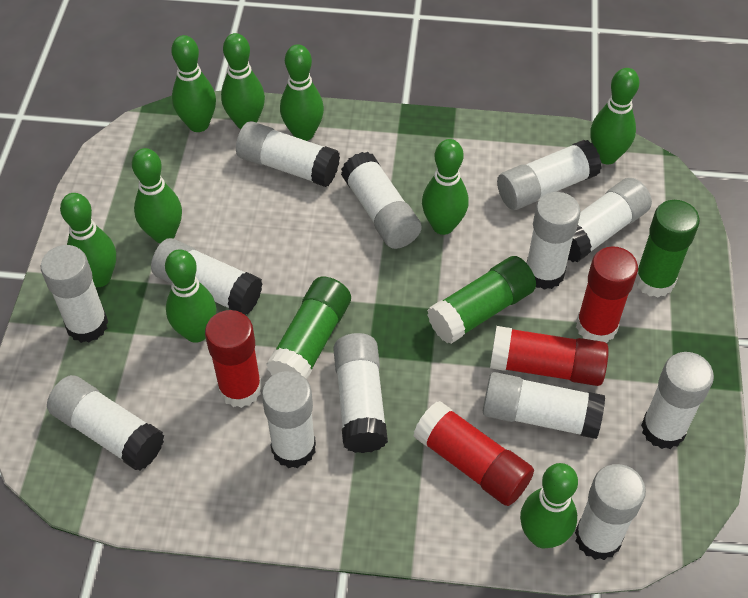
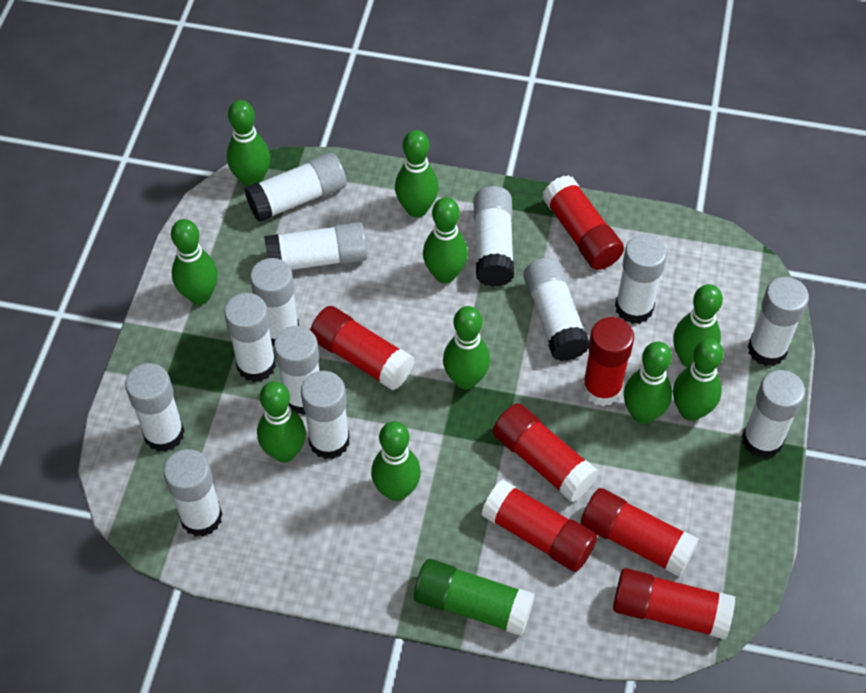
green bowling pin: 9 -> 10
green glue stick: 3 -> 1
red glue stick: 4 -> 7

